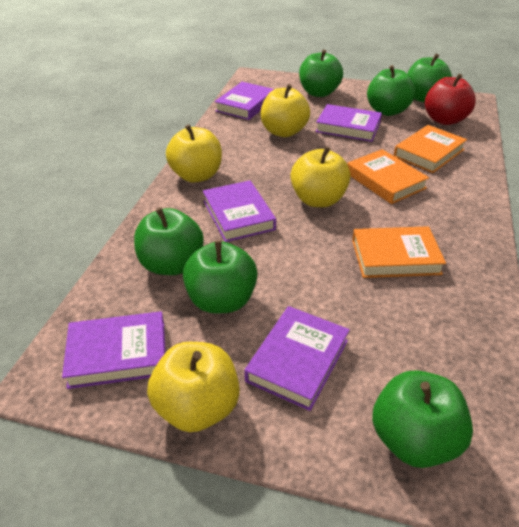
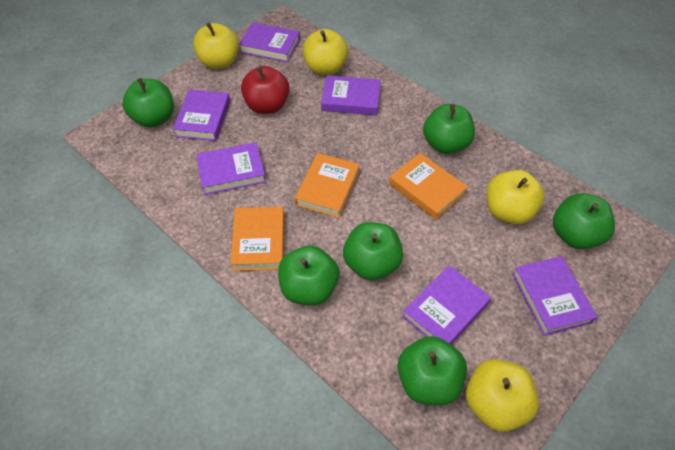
purple book: 5 -> 6

